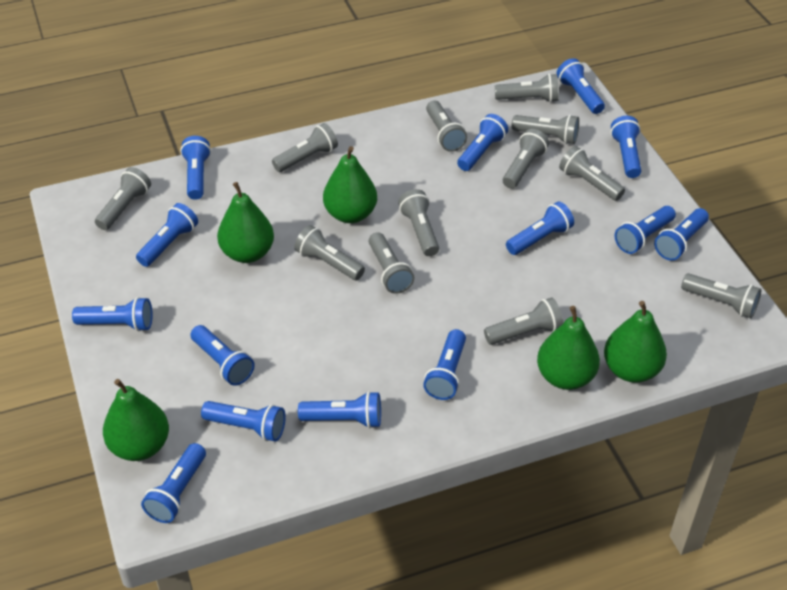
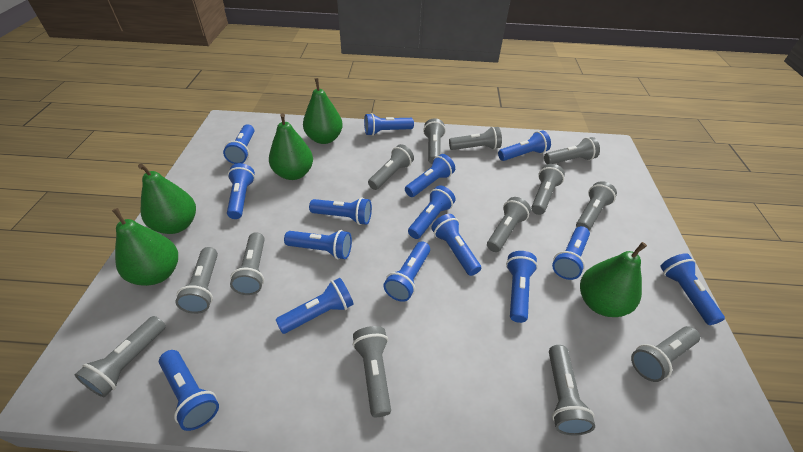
blue flashlight: 14 -> 15
grey flashlight: 12 -> 13

